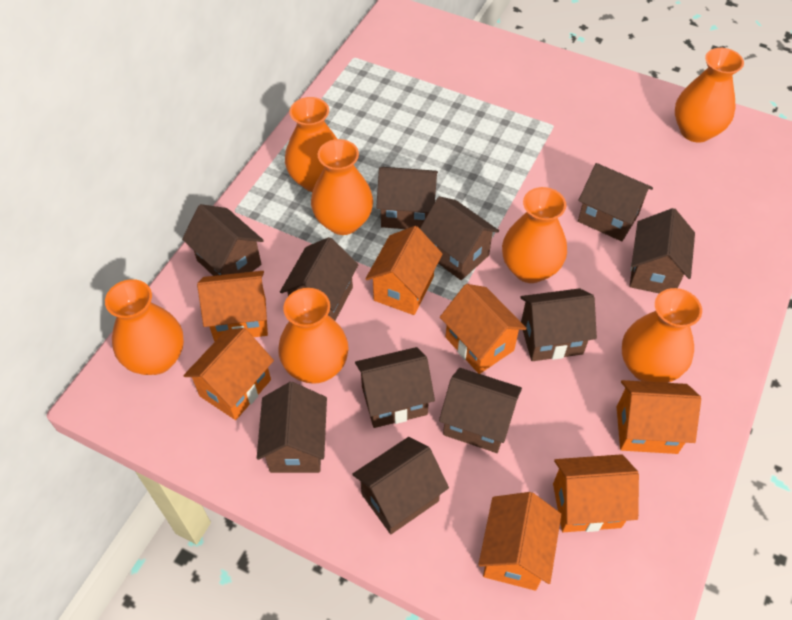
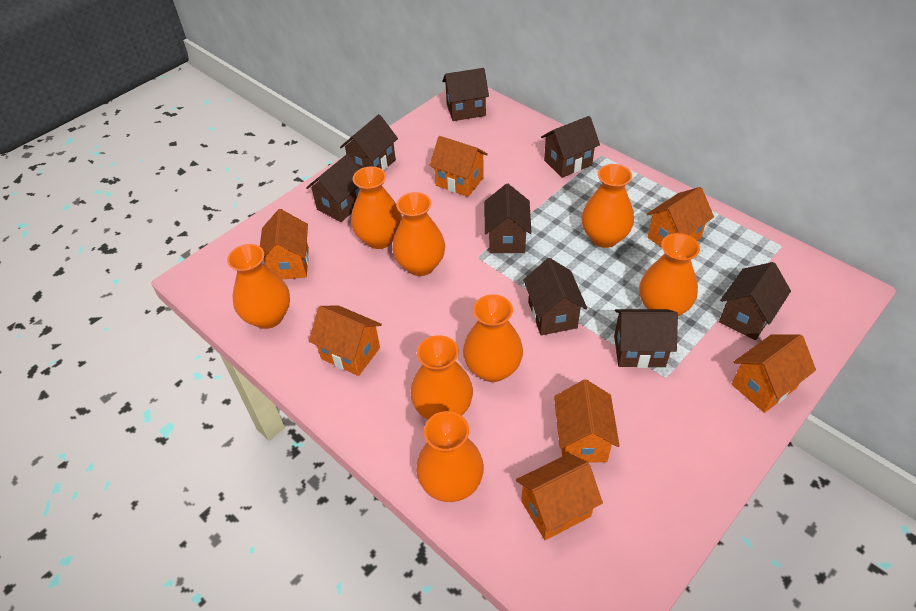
brown house: 11 -> 8
orange vase: 7 -> 8

